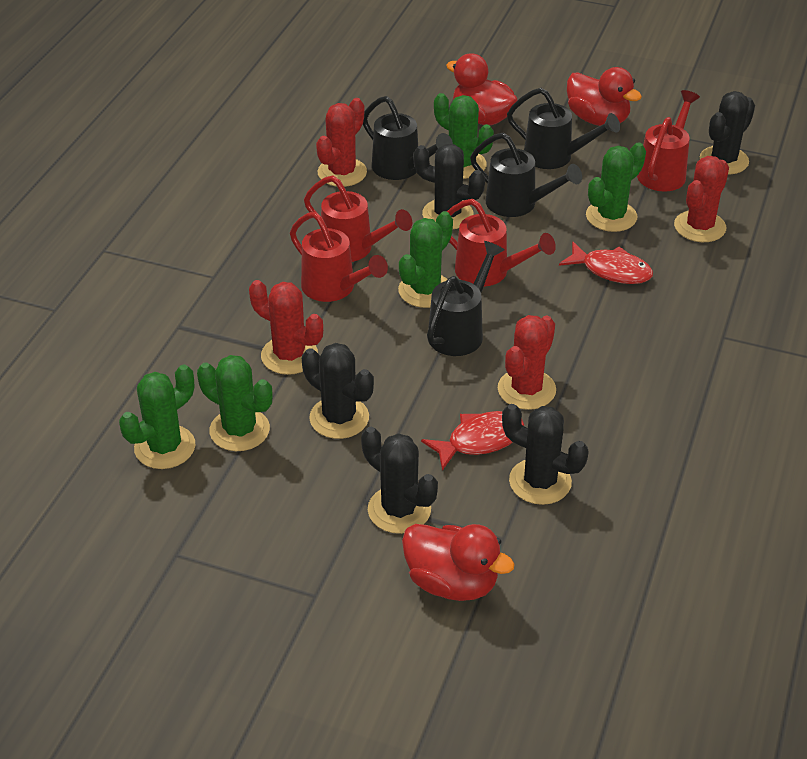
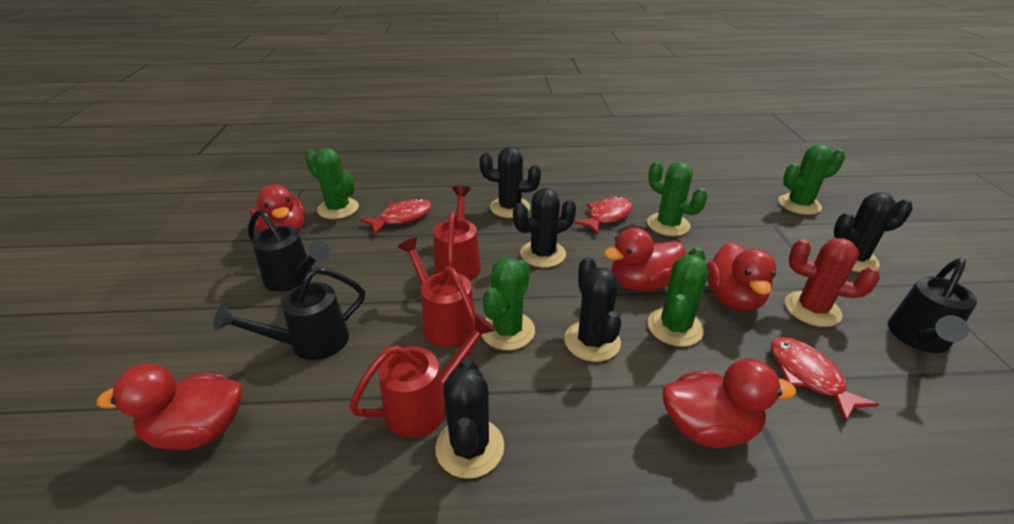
black watering can: 4 -> 3
red cactus: 4 -> 1
red duck: 3 -> 5
red fish: 2 -> 3
red watering can: 4 -> 3

